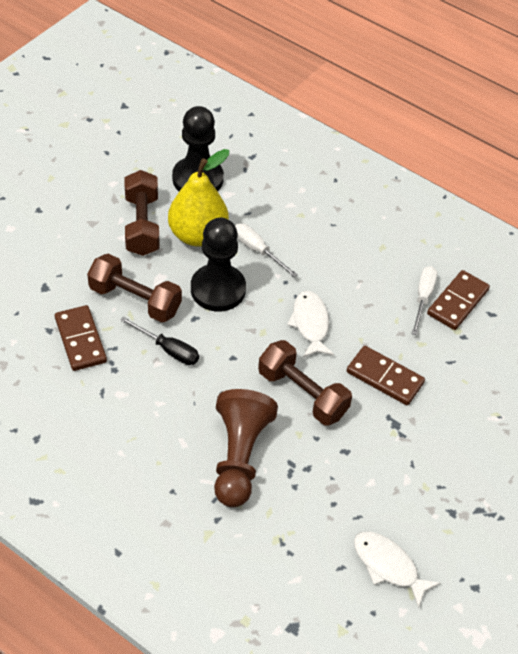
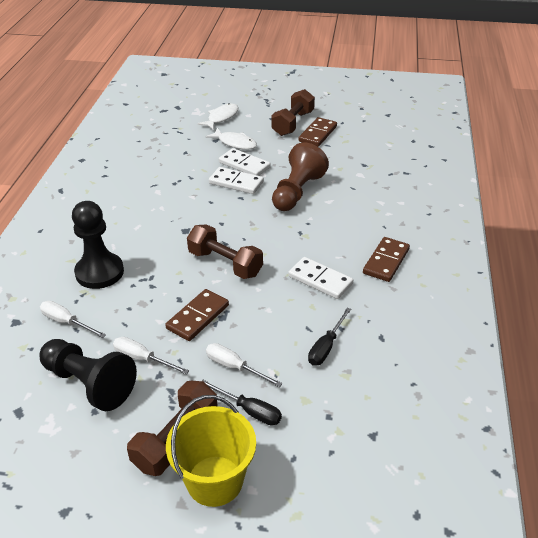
black screwdriver: 1 -> 2
white domino: 0 -> 3
white screwdriver: 2 -> 3
yellow bucket: 0 -> 1
yellow pear: 1 -> 0

